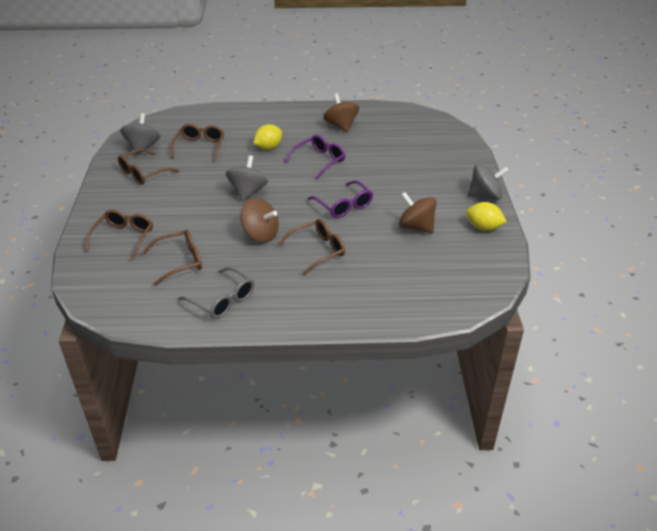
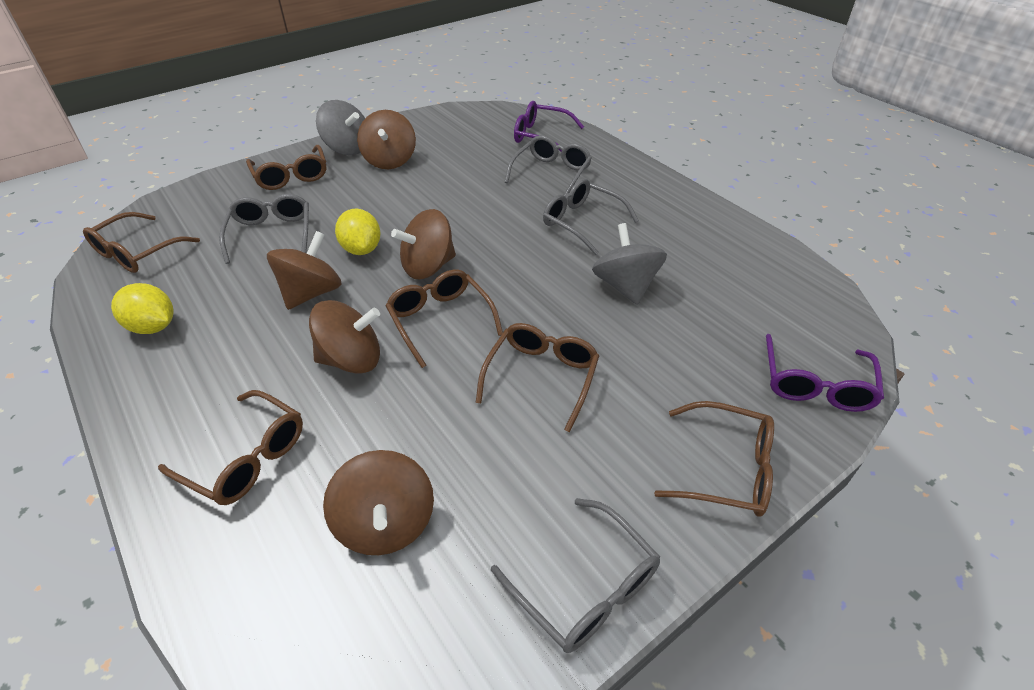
brown glasses: 5 -> 6
brown spinning top: 3 -> 5
grey glasses: 1 -> 4
grey spinning top: 3 -> 2

